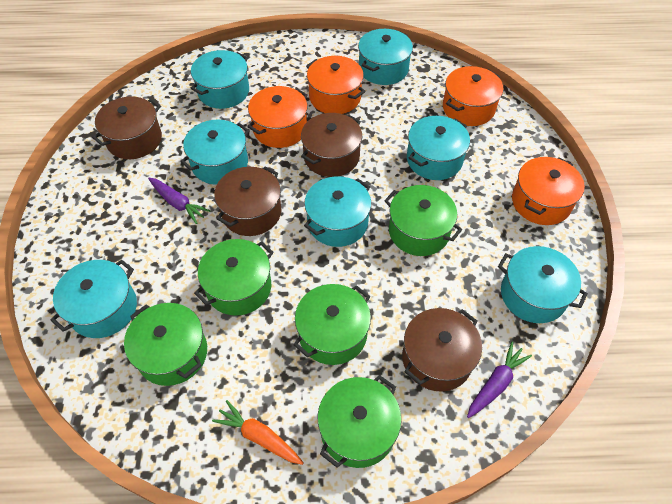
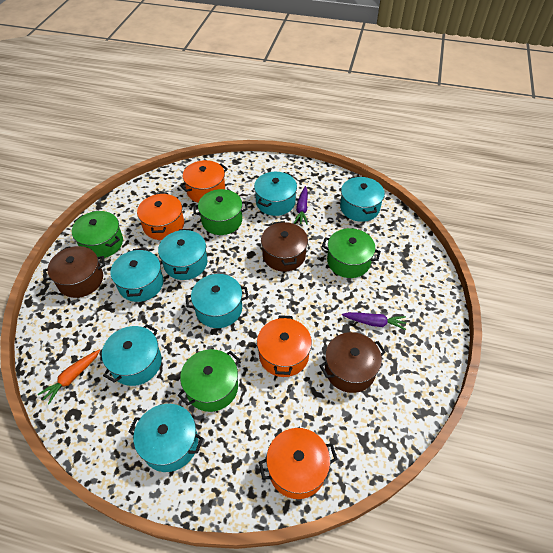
brown pot: 4 -> 3
green pot: 5 -> 4

